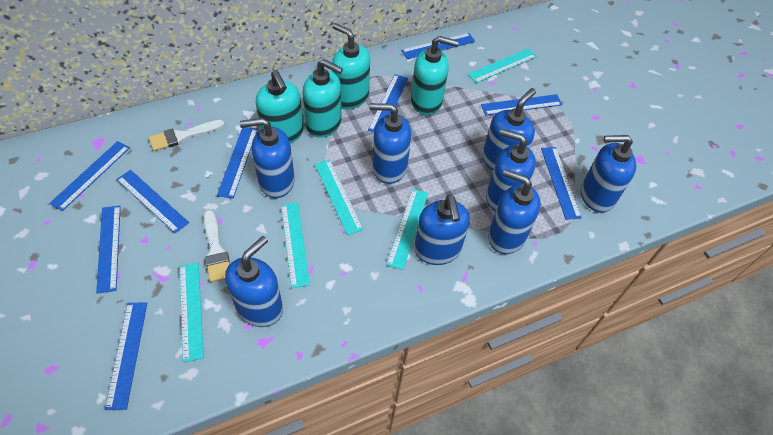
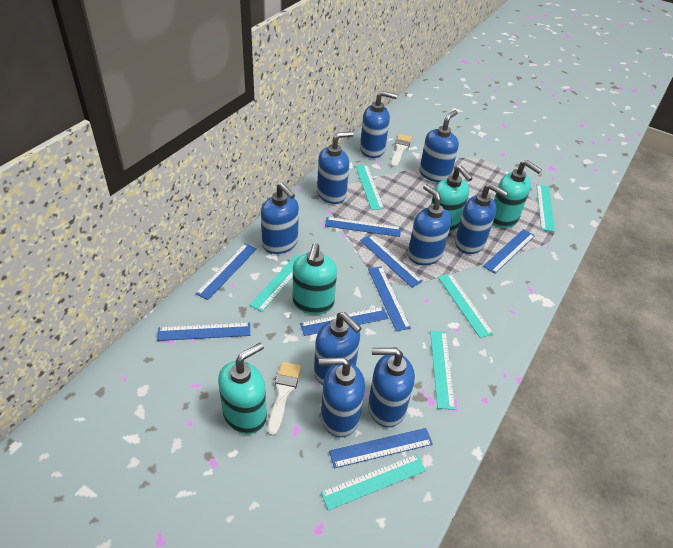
blue ruler: 9 -> 8
blue soap dispenser: 8 -> 9
turquoise ruler: 5 -> 6

